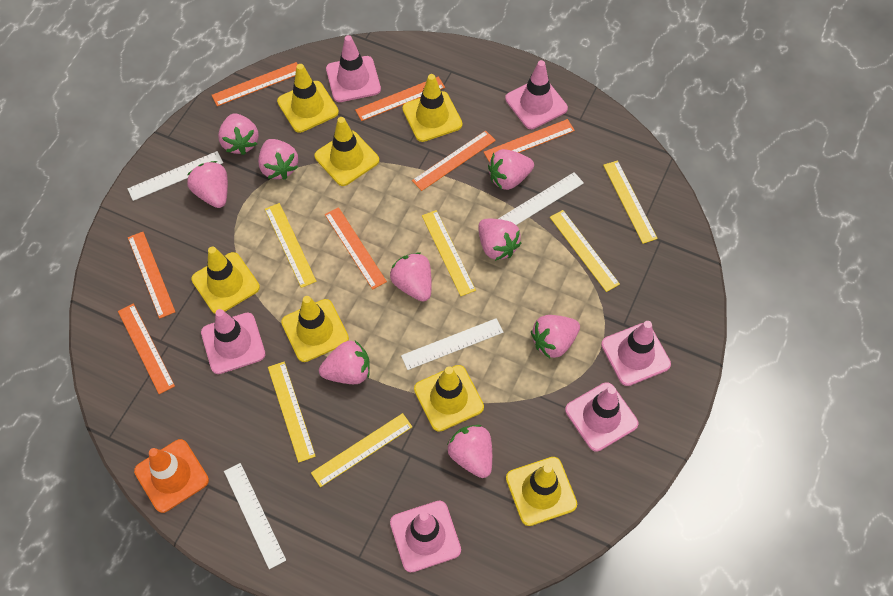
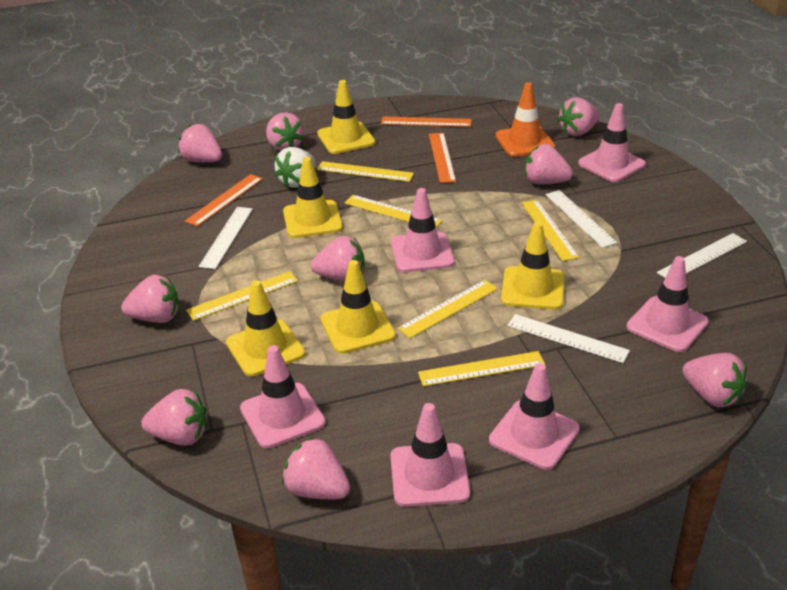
orange ruler: 7 -> 3
white strawberry: 0 -> 1
yellow traffic cone: 7 -> 5

